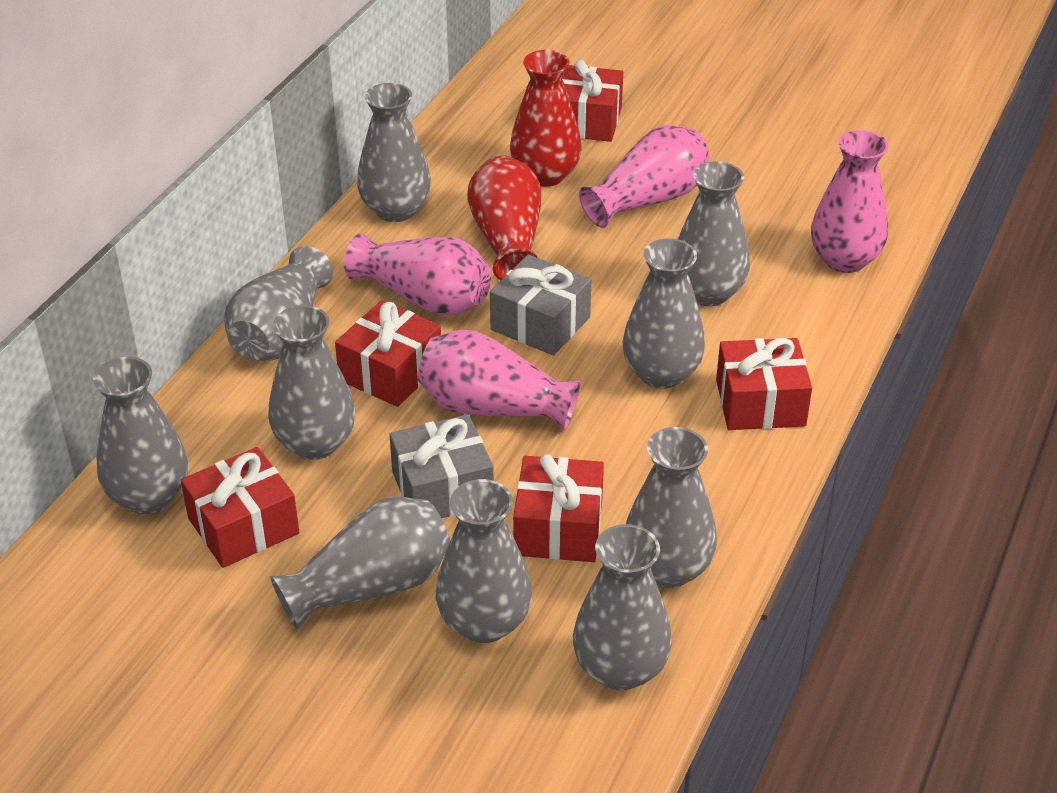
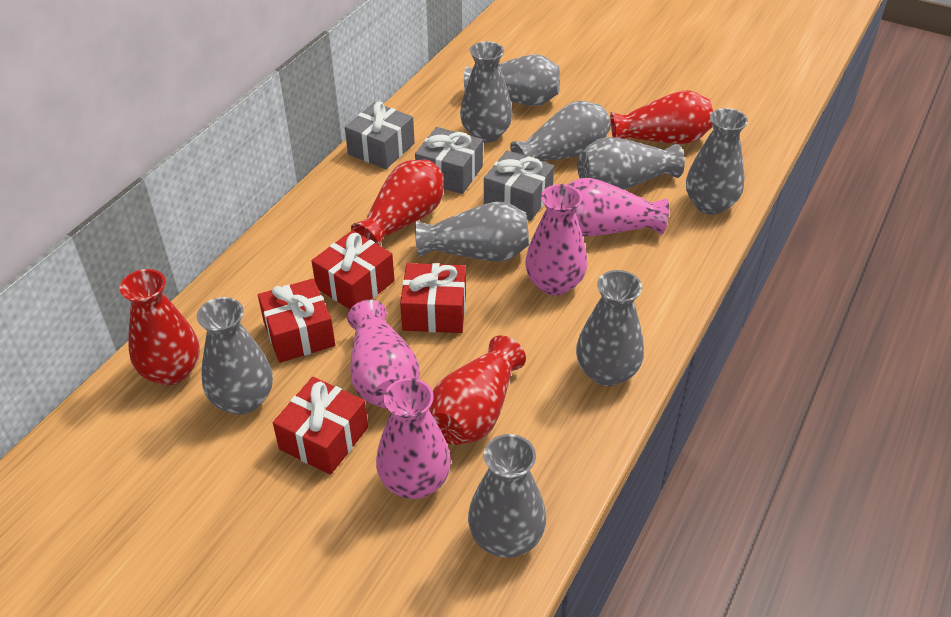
grey gift: 2 -> 3
grey vase: 10 -> 9
red gift: 5 -> 4
red vase: 2 -> 4

